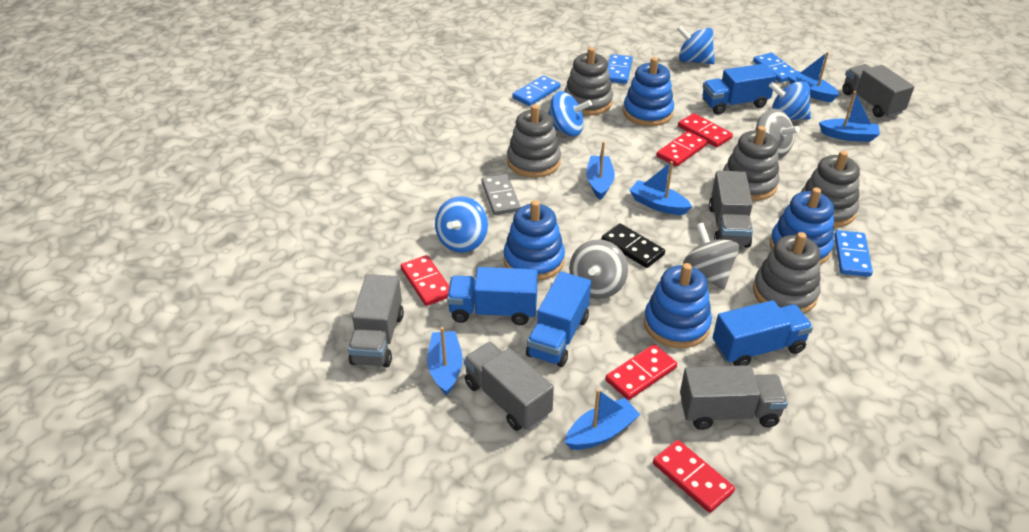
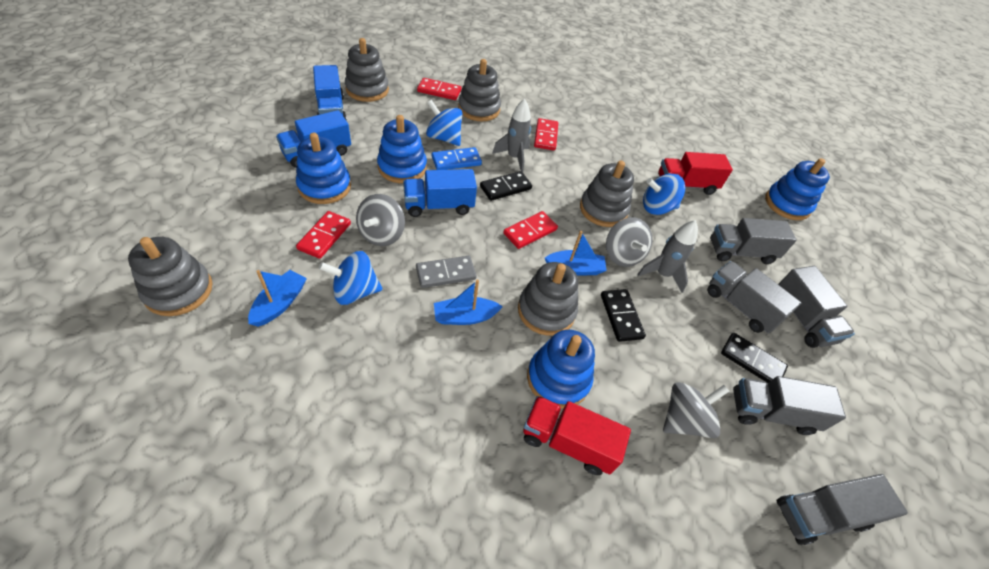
black domino: 1 -> 3
blue boat: 6 -> 3
blue domino: 4 -> 1
blue spinning top: 4 -> 3
blue truck: 4 -> 3
grey rocket: 0 -> 2
red domino: 5 -> 4
red truck: 0 -> 2

